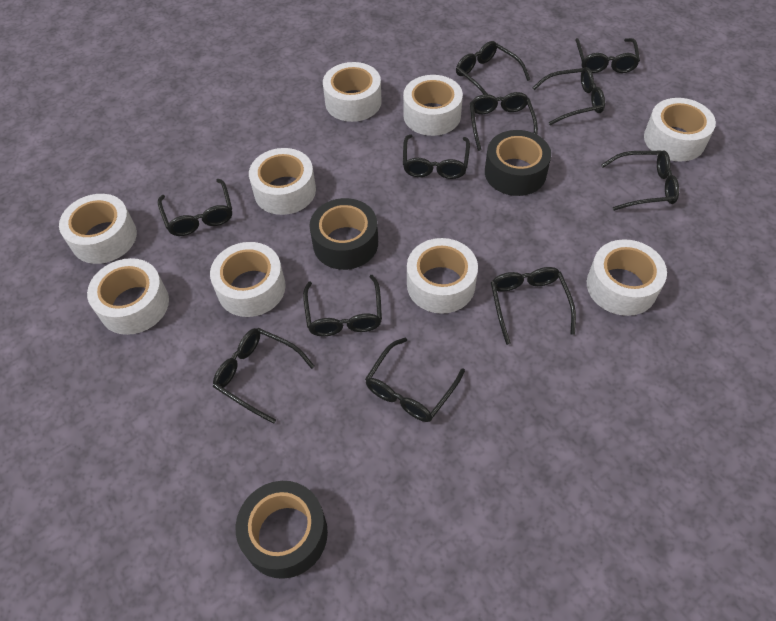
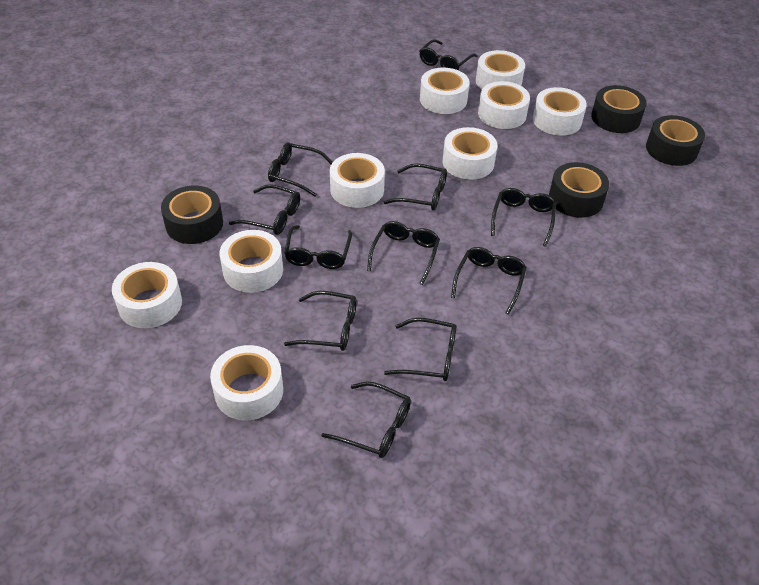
black tape: 3 -> 4

